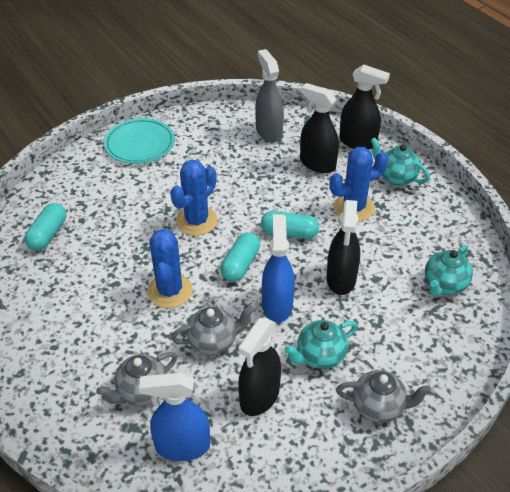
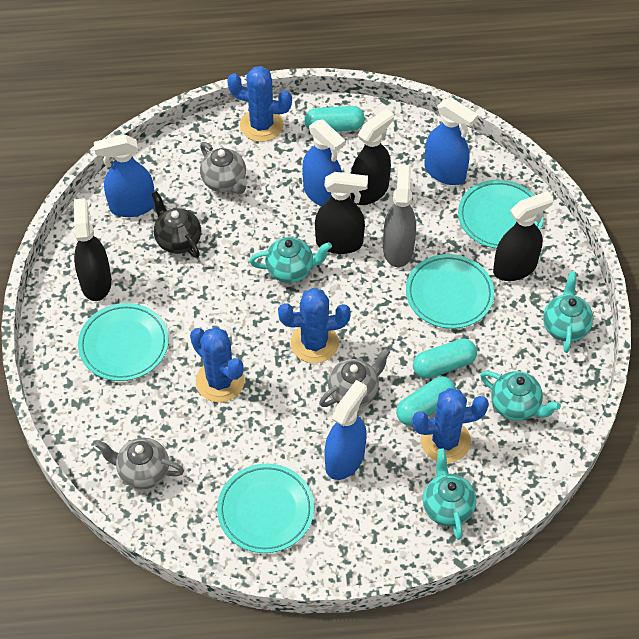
black teapot: 0 -> 1
blue cactus: 3 -> 4
blue spray bottle: 2 -> 4
turquoise plate: 1 -> 4
turquoise teapot: 3 -> 4

